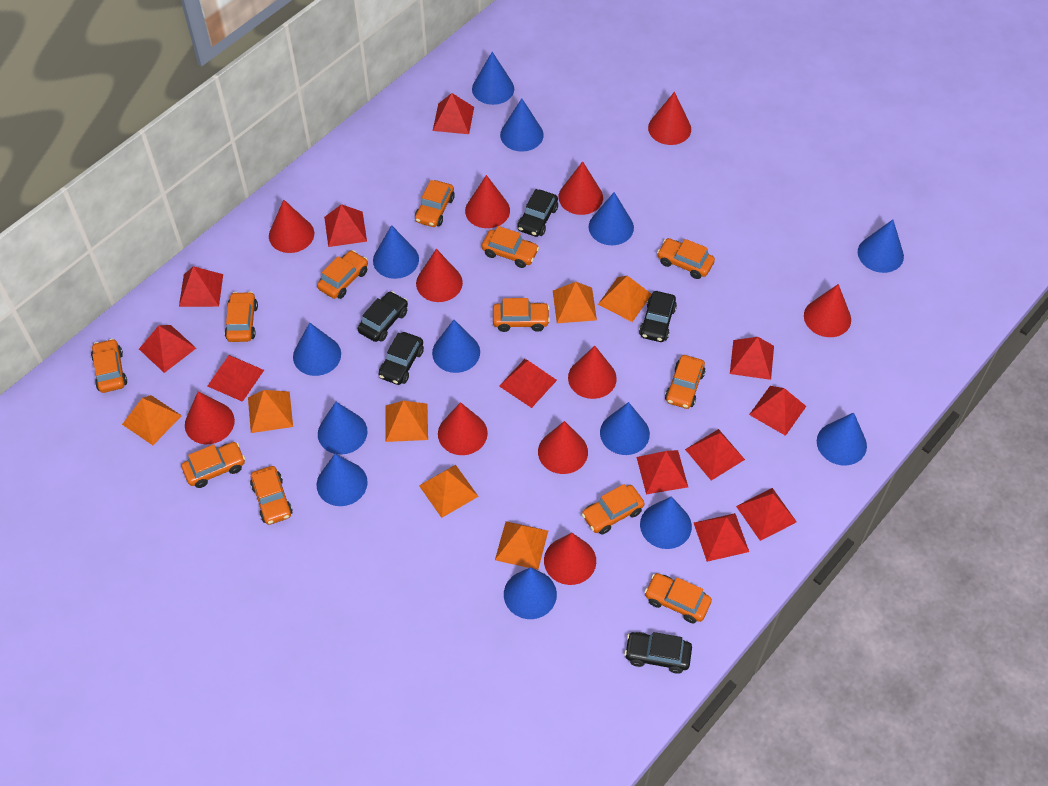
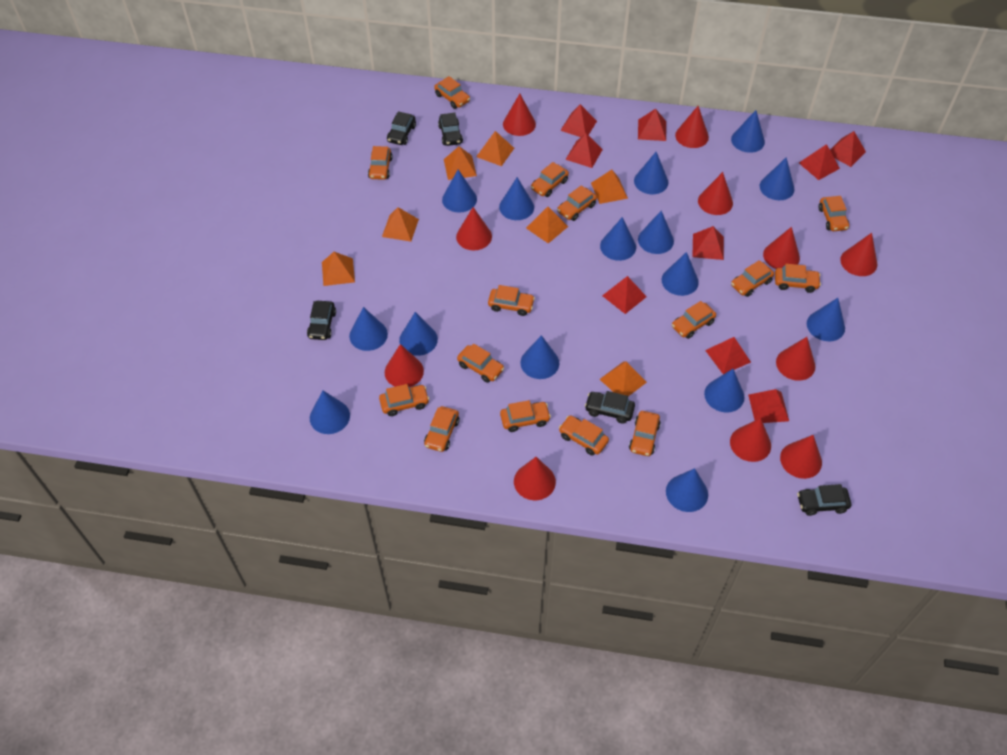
blue cone: 13 -> 15
orange car: 12 -> 15
red pyramid: 12 -> 9

